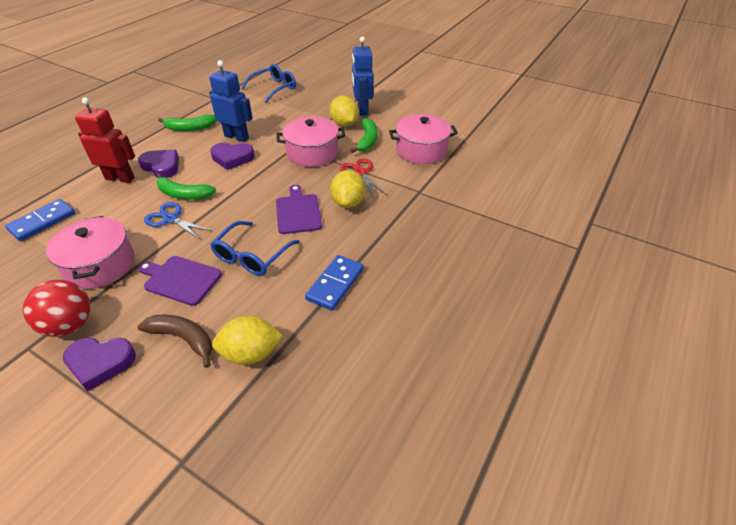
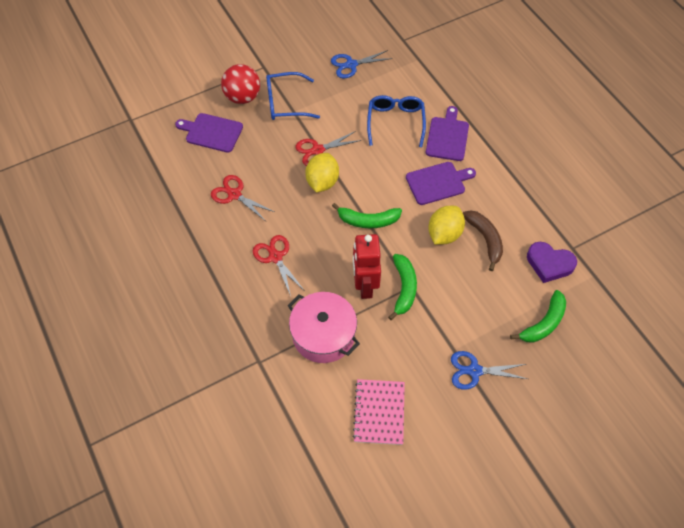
blue domino: 2 -> 0
blue robot: 2 -> 0
blue scissors: 1 -> 2
pink notebook: 0 -> 1
pink pot: 3 -> 1
purple cutting board: 2 -> 3
purple heart: 3 -> 1
red scissors: 1 -> 3
yellow lemon: 3 -> 2

